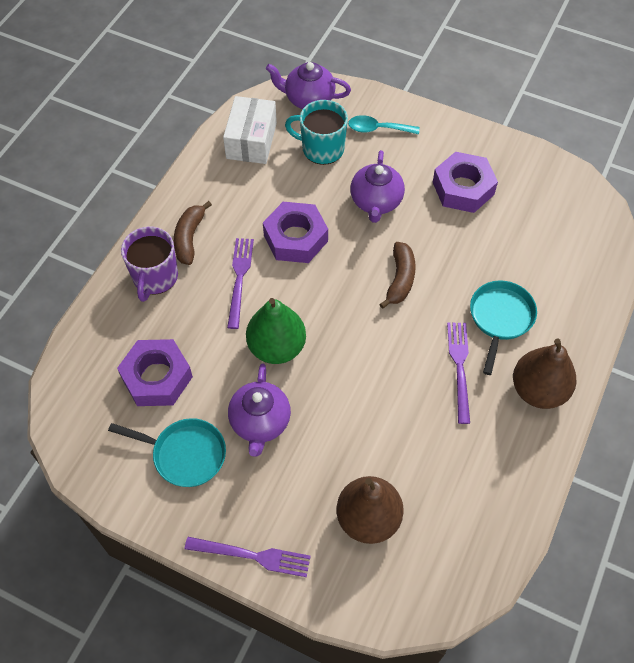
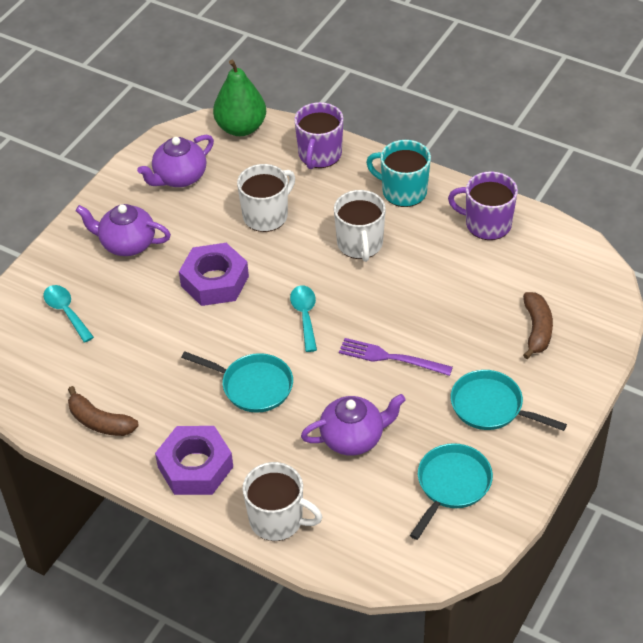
brown pear: 2 -> 0
purple fork: 3 -> 1
purple mug: 1 -> 2
purple nut: 3 -> 2
turquoise pan: 2 -> 3
turquoise spoon: 1 -> 2
white box: 1 -> 0
white mug: 0 -> 3

